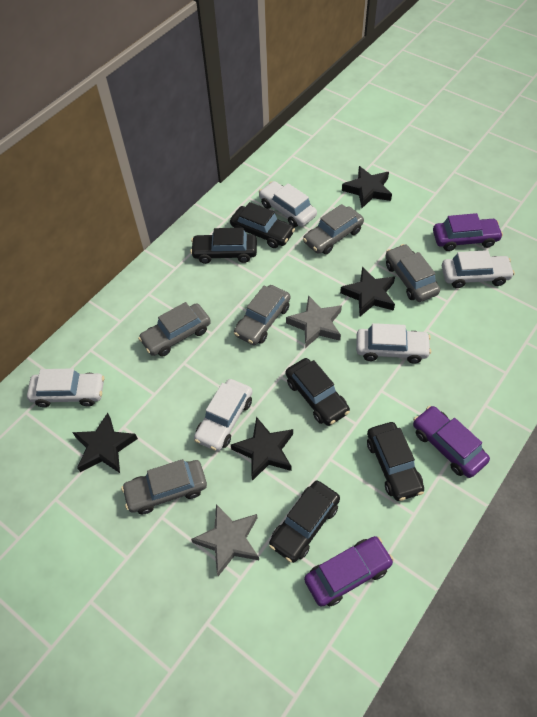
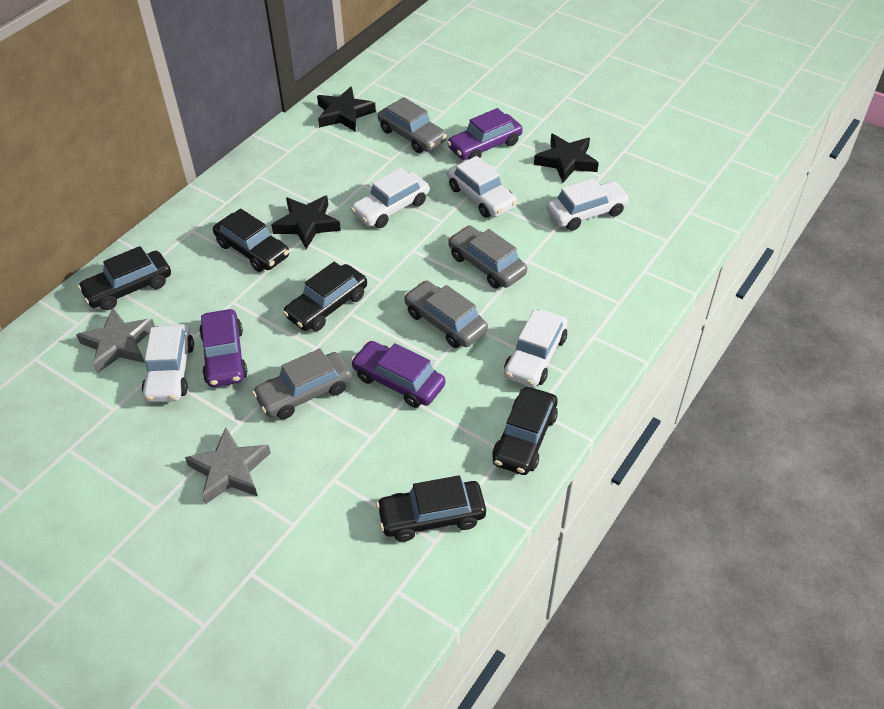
black star: 4 -> 3
grey car: 5 -> 4

